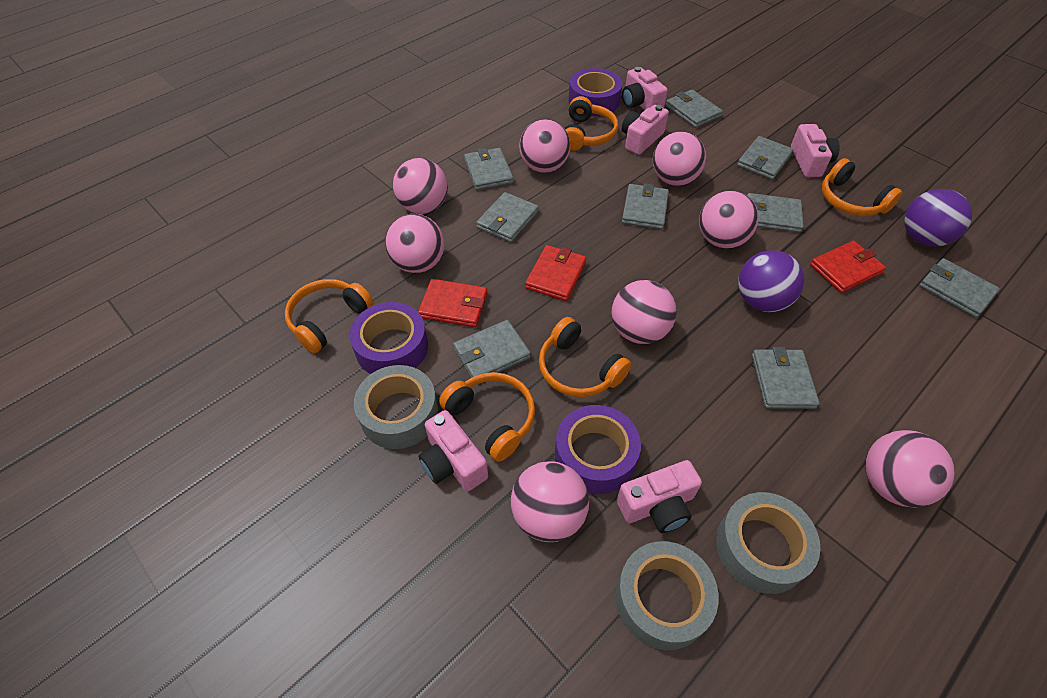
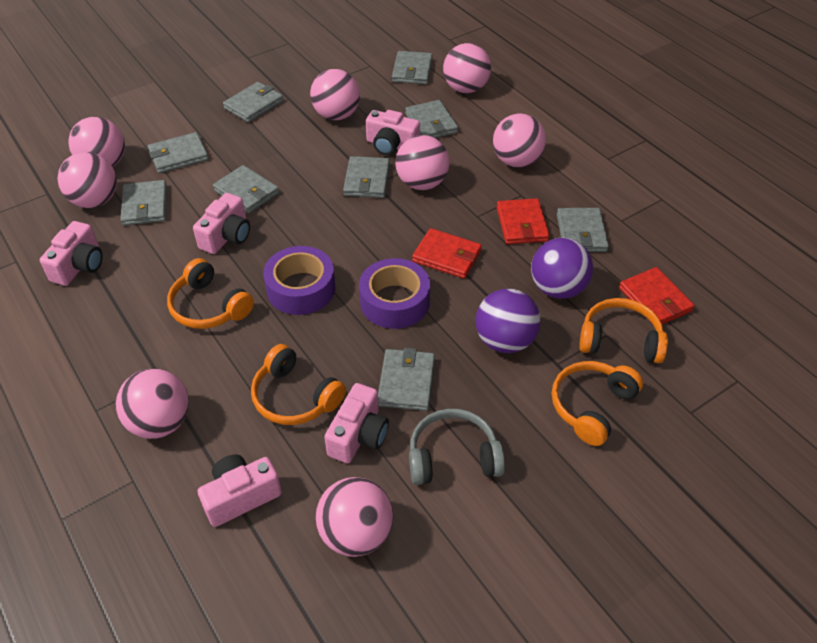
grey headphones: 0 -> 1
grey tape: 3 -> 0
orange headphones: 5 -> 4
purple tape: 3 -> 2

